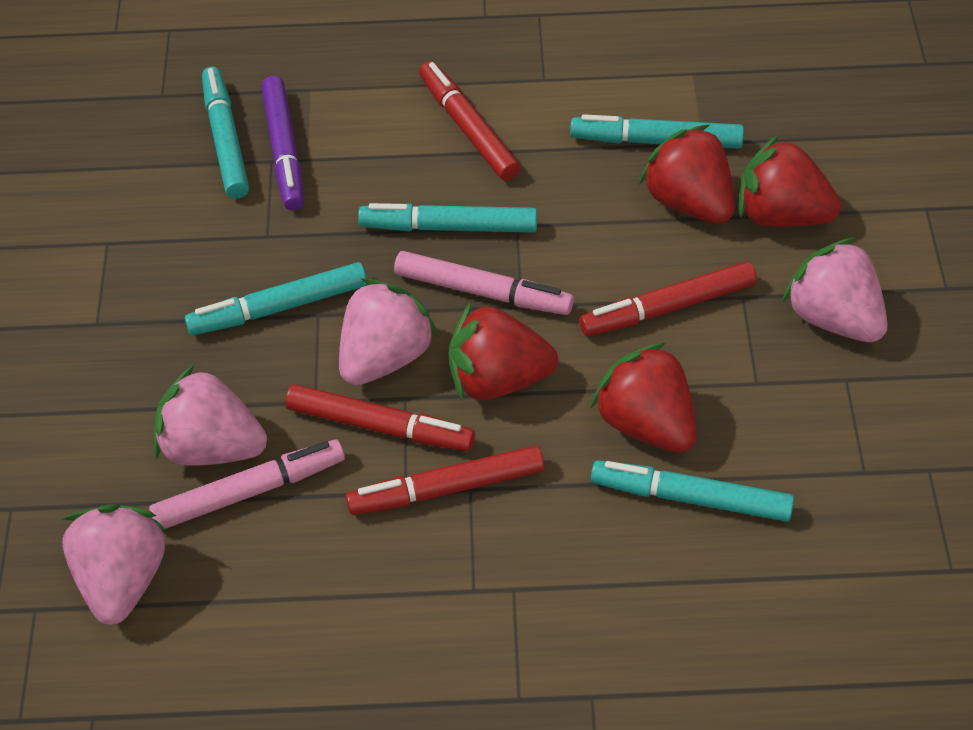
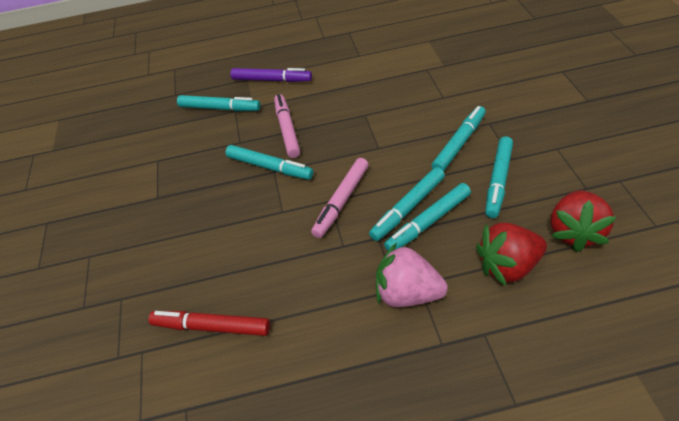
pink strawberry: 4 -> 1
red marker: 4 -> 1
red strawberry: 4 -> 2
turquoise marker: 5 -> 6

